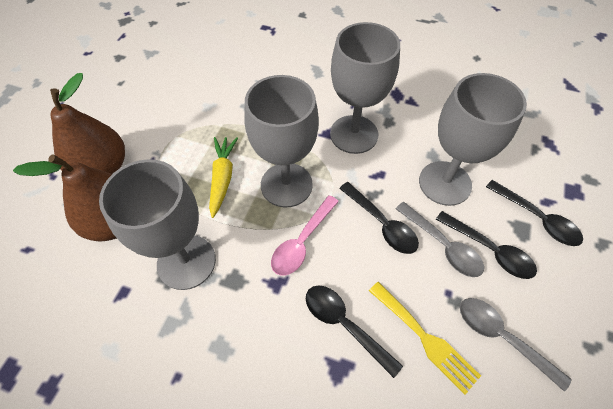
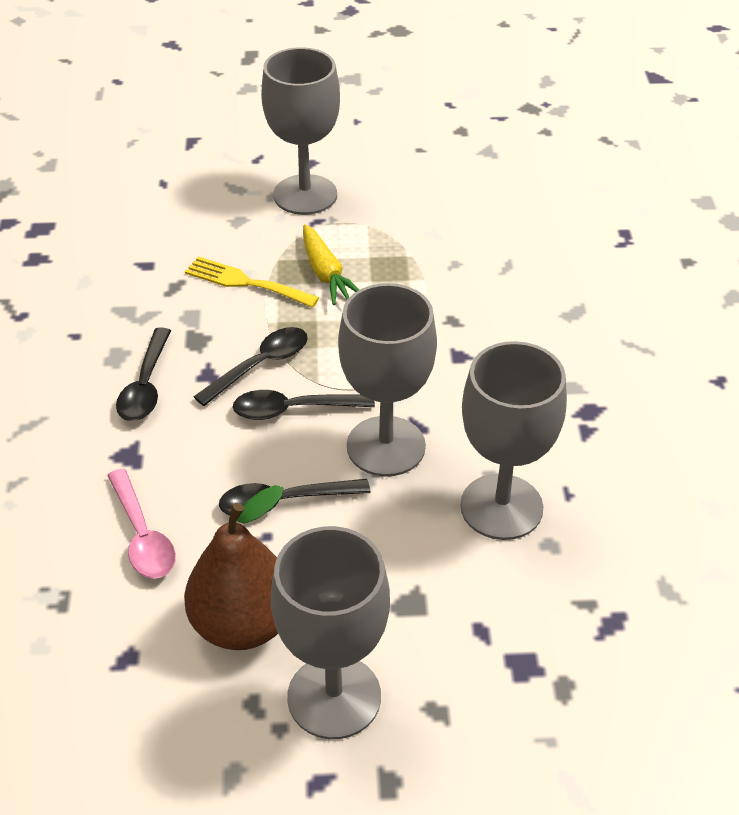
brown pear: 2 -> 1
grey spoon: 2 -> 0

